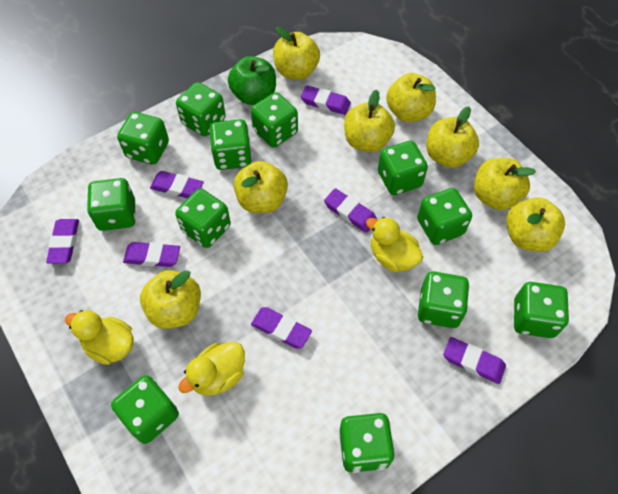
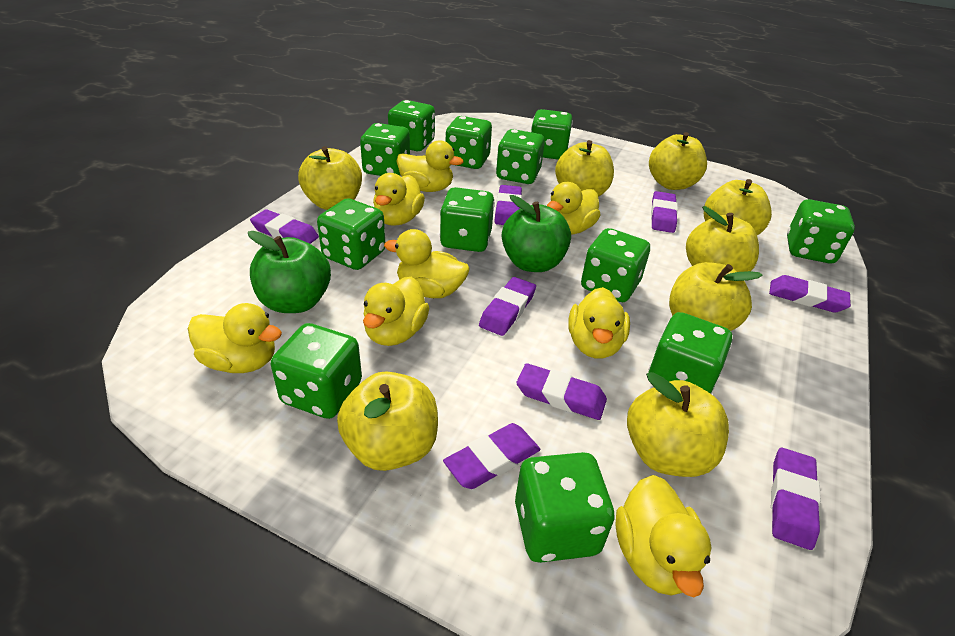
green apple: 1 -> 2
purple eraser: 7 -> 8
yellow duck: 3 -> 8

